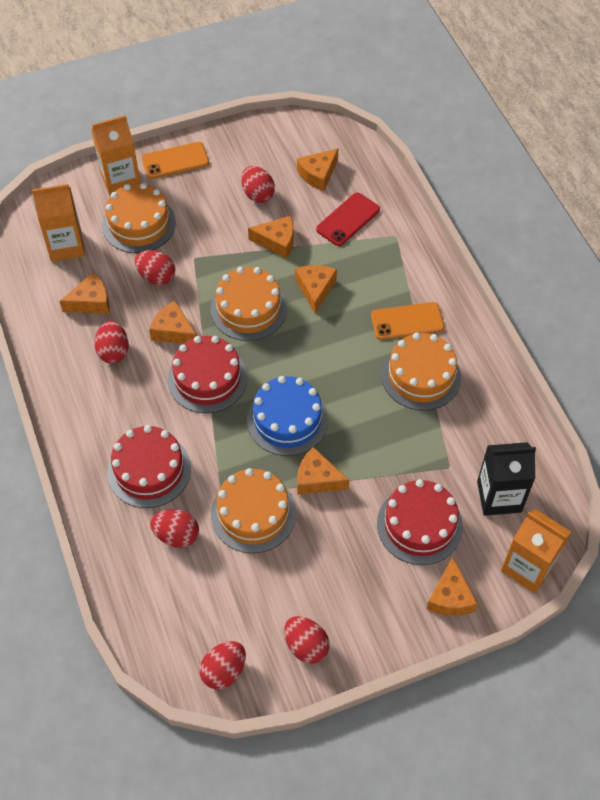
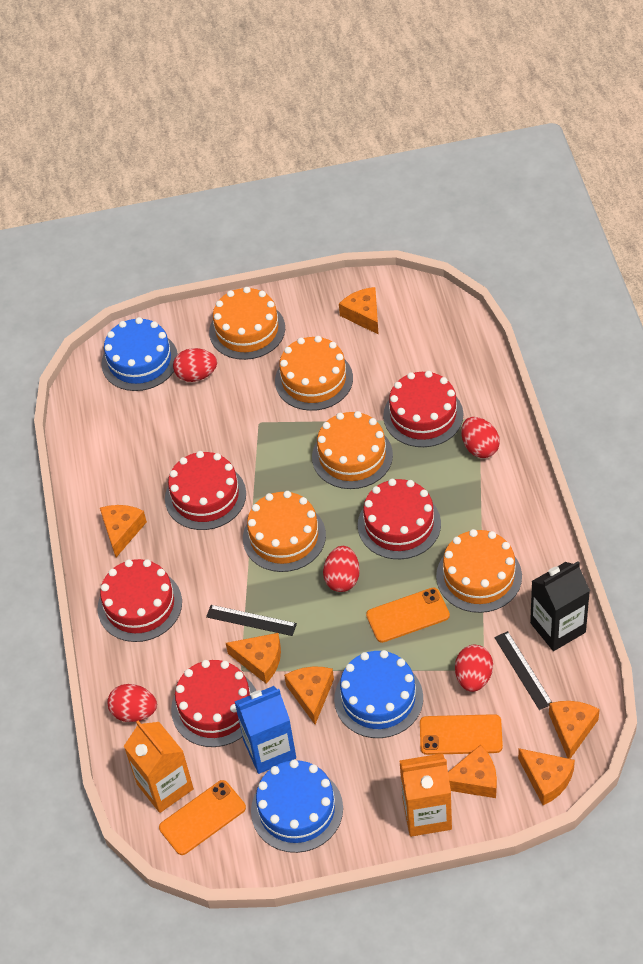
black ruler: 0 -> 2
blue cake: 1 -> 3
blue carton: 0 -> 1
orange cake: 4 -> 5
orange carton: 3 -> 2
orange phone: 2 -> 3
red cake: 3 -> 5
red egg: 6 -> 5
red phone: 1 -> 0

